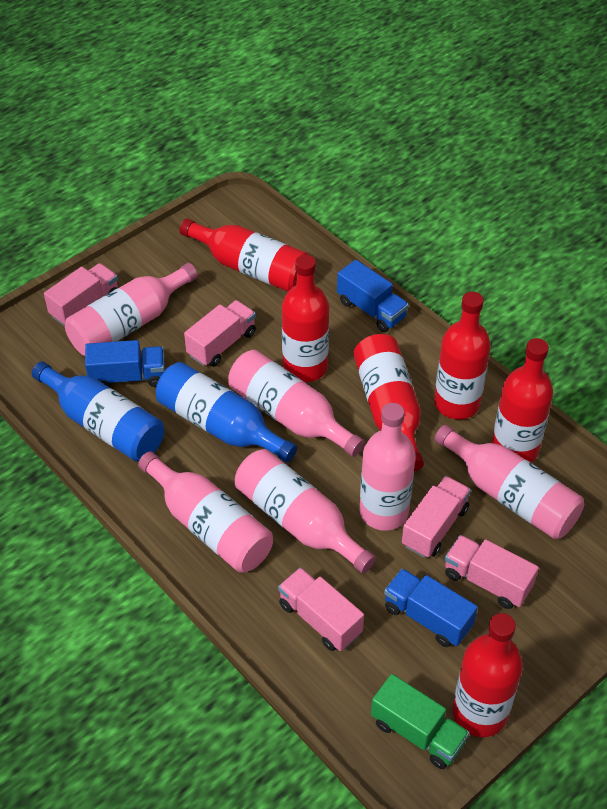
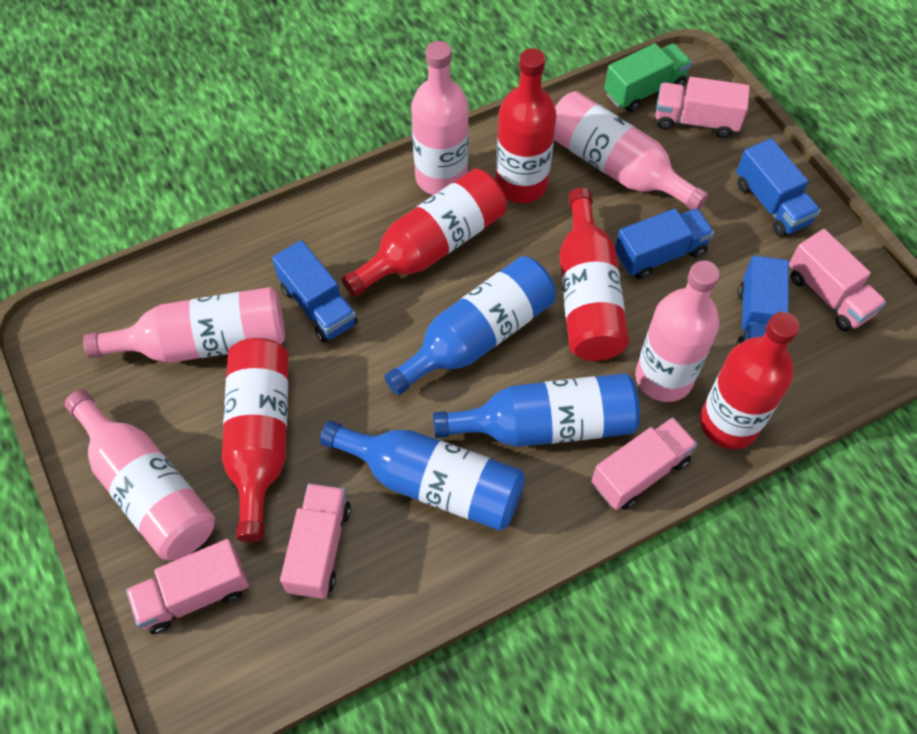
blue bottle: 2 -> 3
blue truck: 3 -> 4
pink bottle: 6 -> 5
red bottle: 6 -> 5

